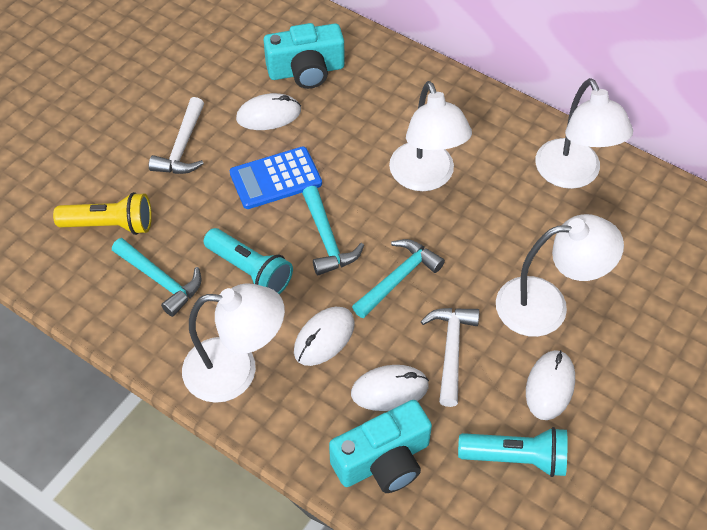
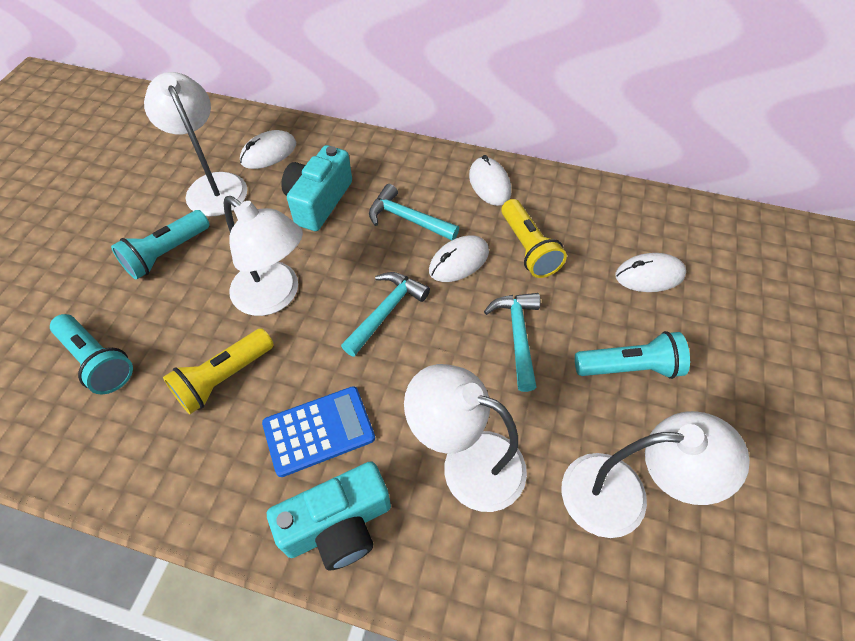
turquoise flashlight: 2 -> 3
white hammer: 2 -> 0
yellow flashlight: 1 -> 2

